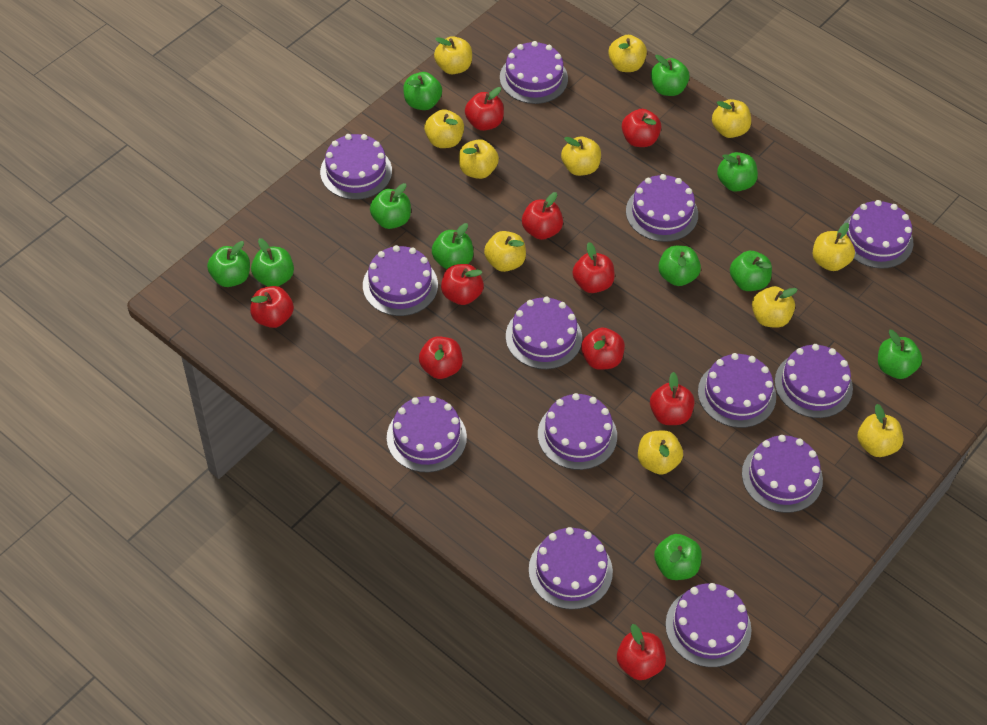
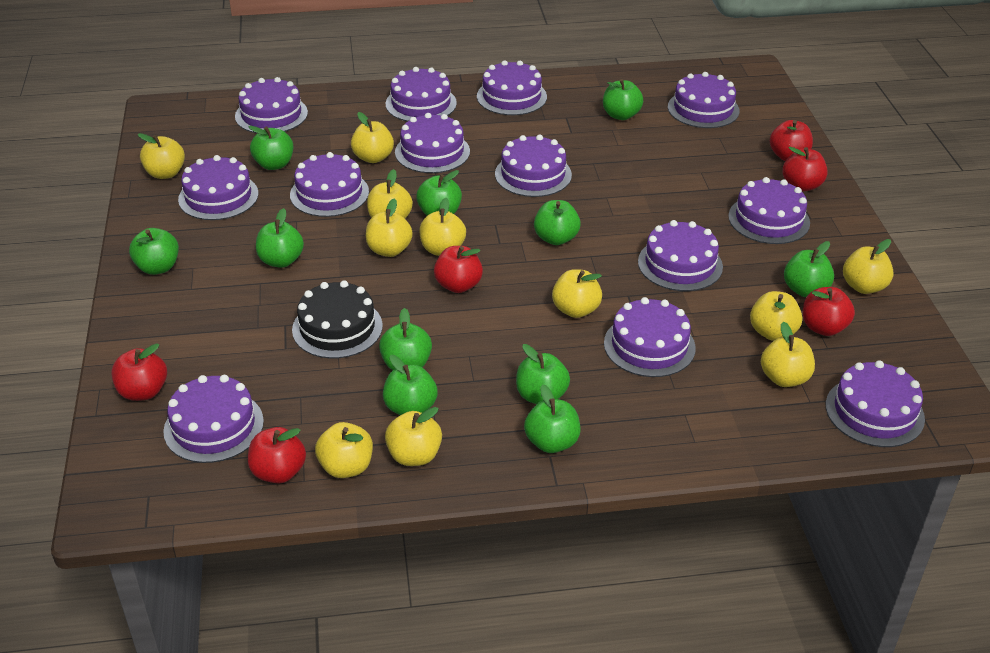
black cake: 0 -> 1
red apple: 10 -> 6

